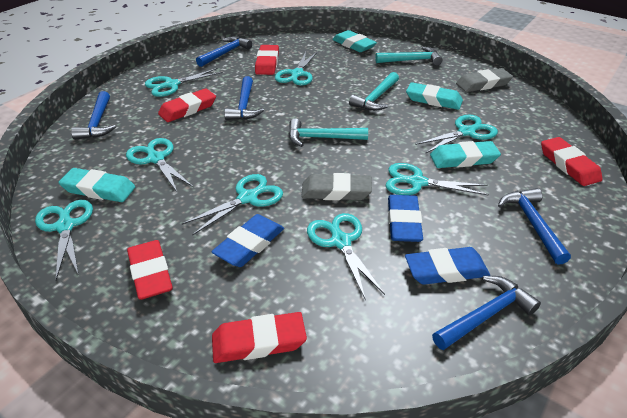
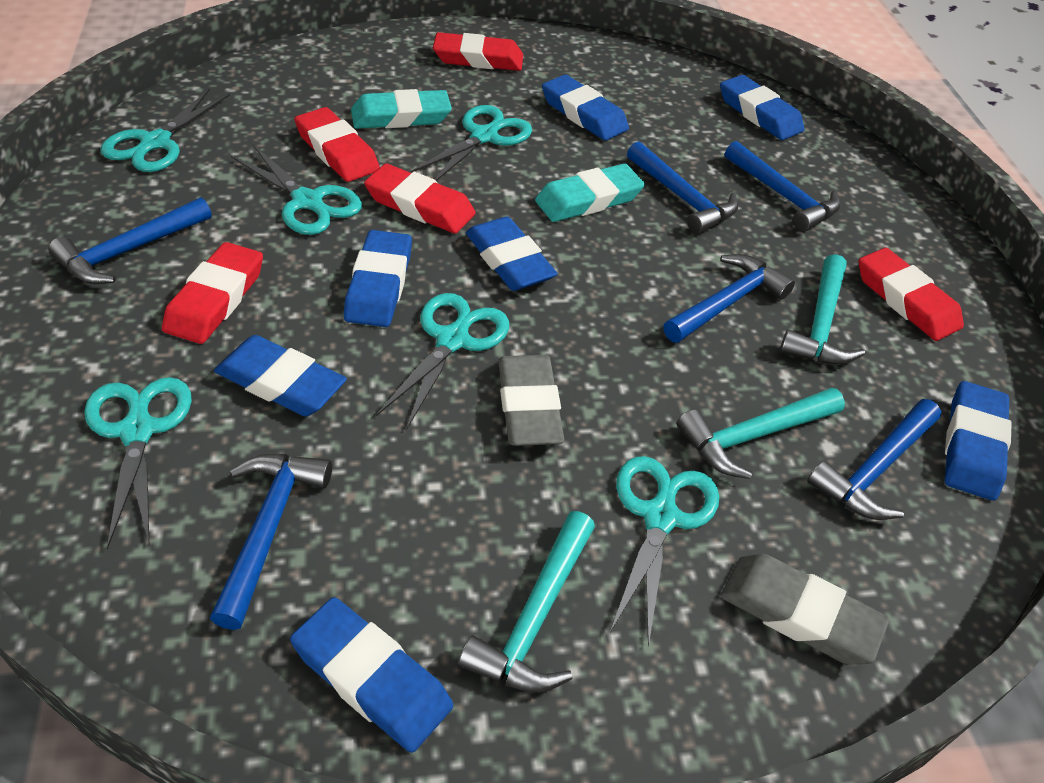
blue eraser: 3 -> 7
blue hammer: 5 -> 6
turquoise eraser: 4 -> 2
turquoise scissors: 8 -> 6

